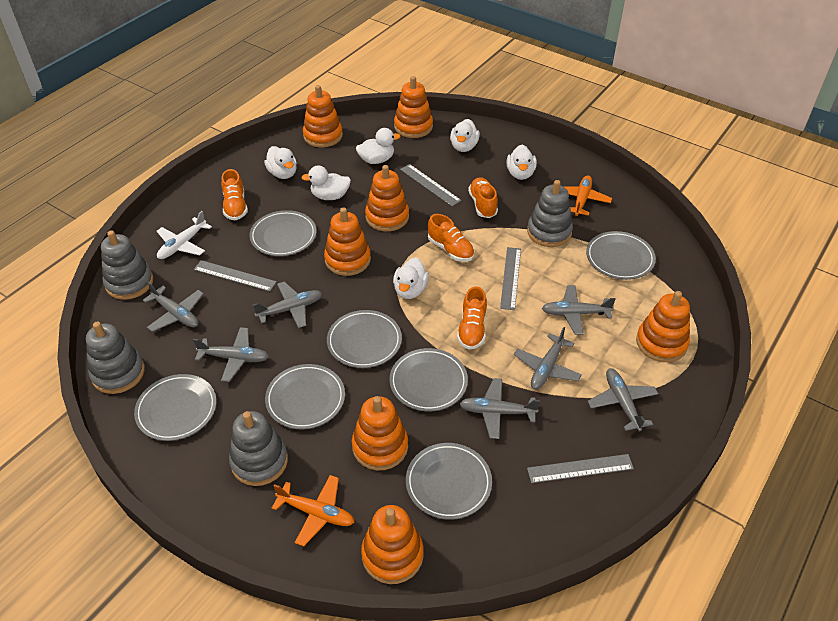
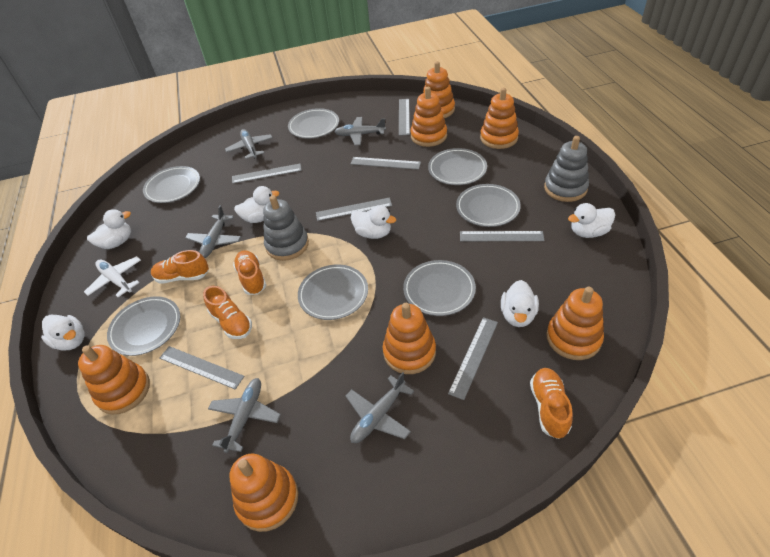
grey plane: 7 -> 5
grey ruler: 4 -> 7
grey stacking toy: 4 -> 2
orange plane: 2 -> 0

